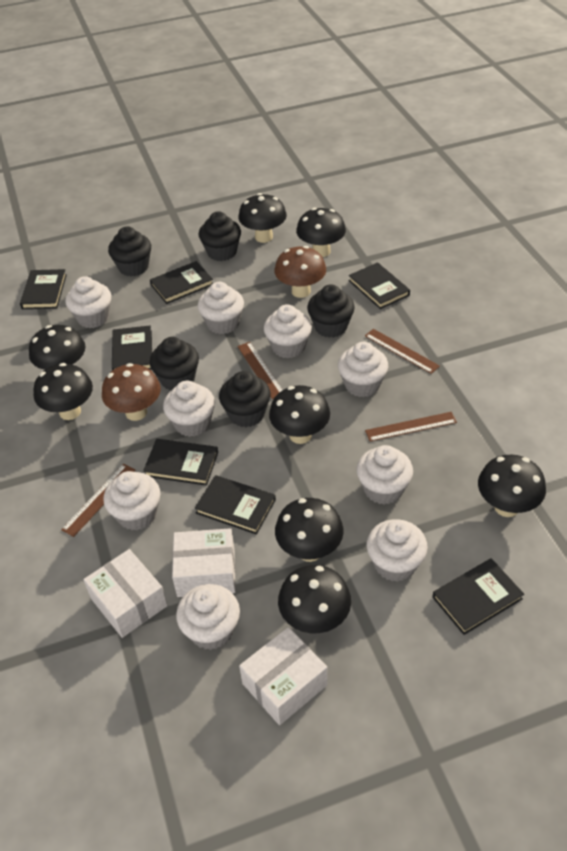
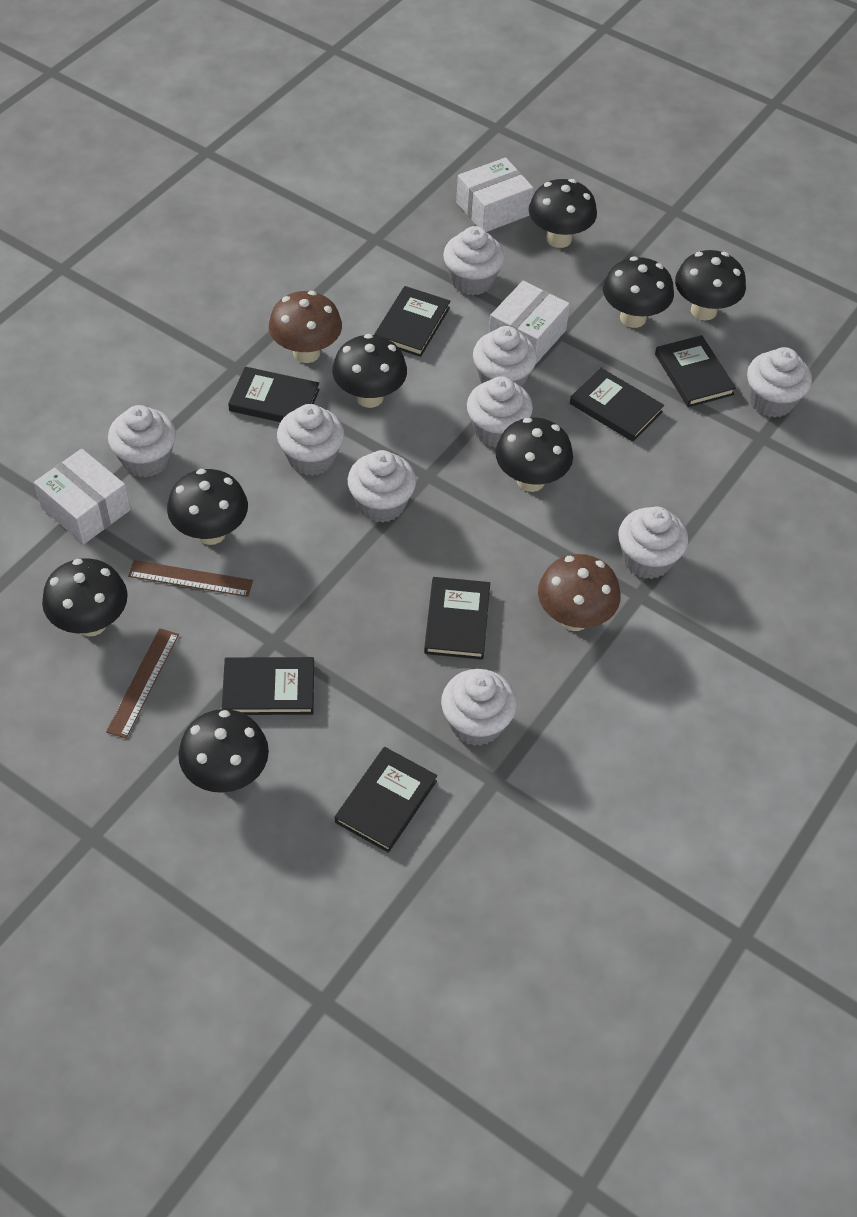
black cupcake: 5 -> 0
brown ruler: 4 -> 2

